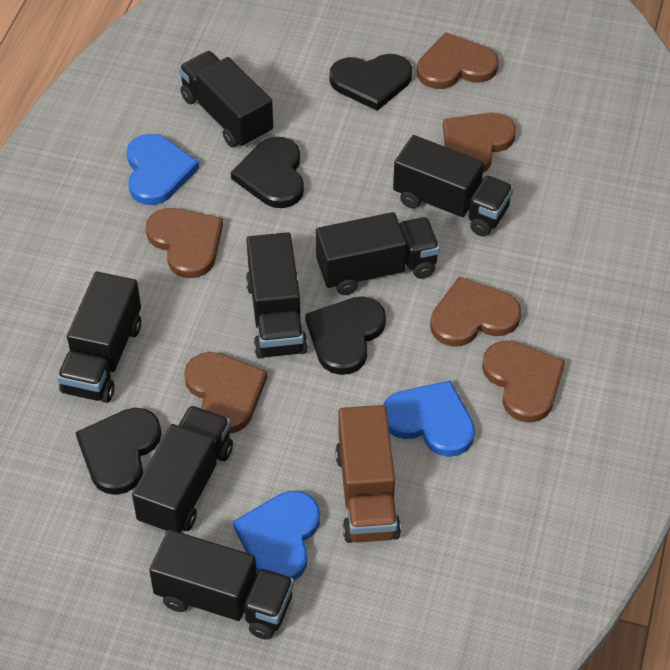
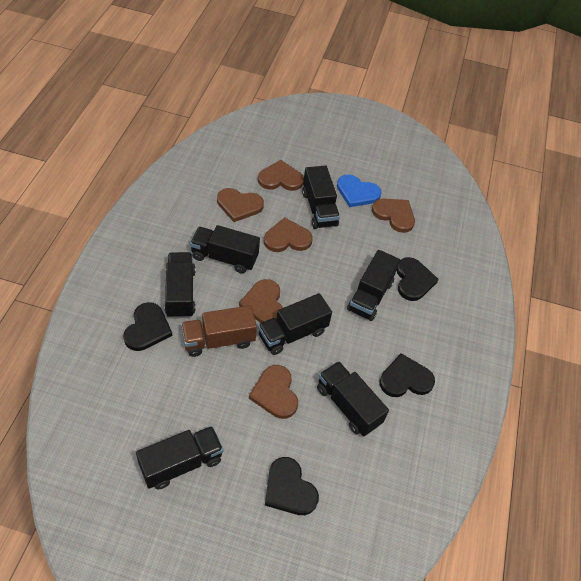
blue heart: 3 -> 1

